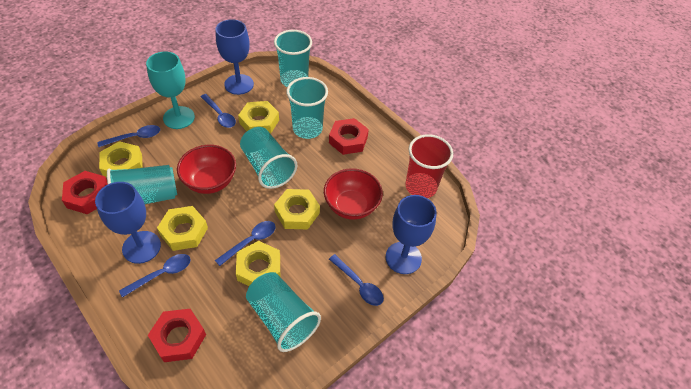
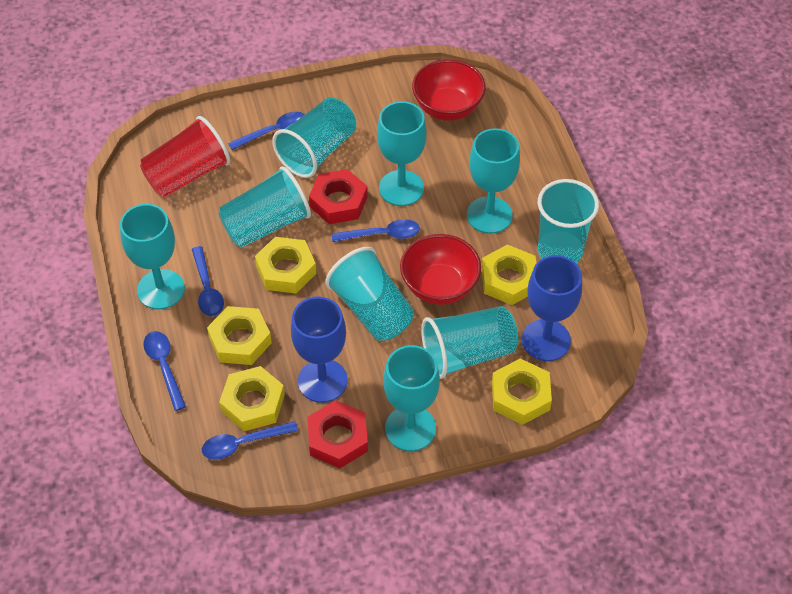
blue goblet: 3 -> 2
red nut: 3 -> 2
turquoise goblet: 1 -> 4

